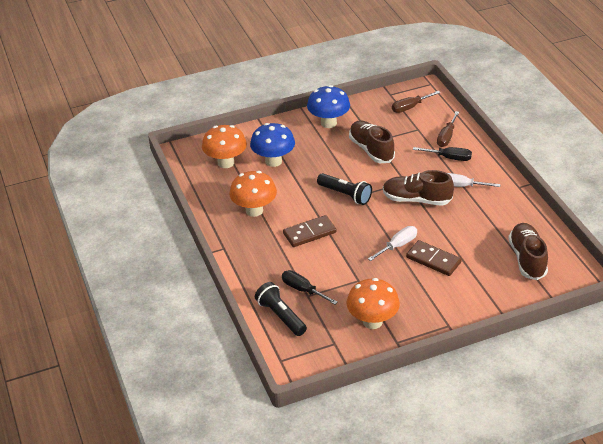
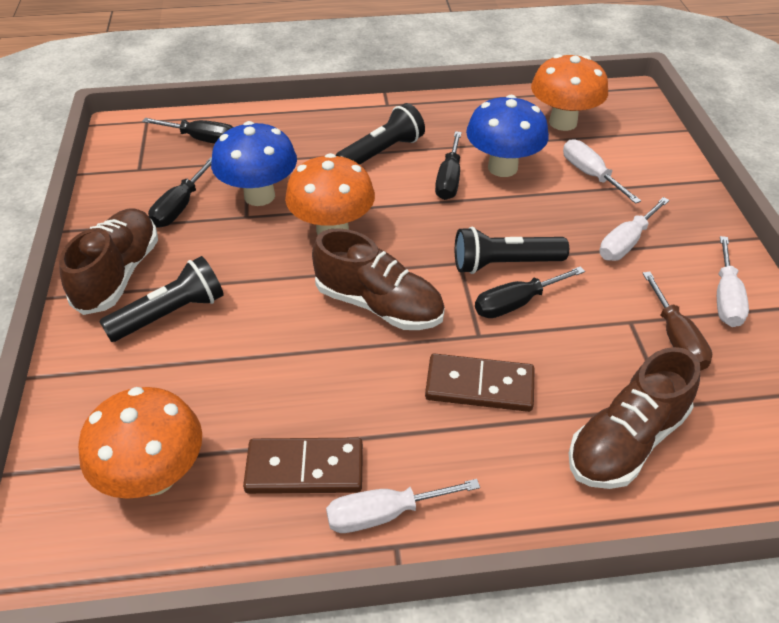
black flashlight: 2 -> 3
black screwdriver: 2 -> 4
brown screwdriver: 2 -> 1
white screwdriver: 2 -> 4

